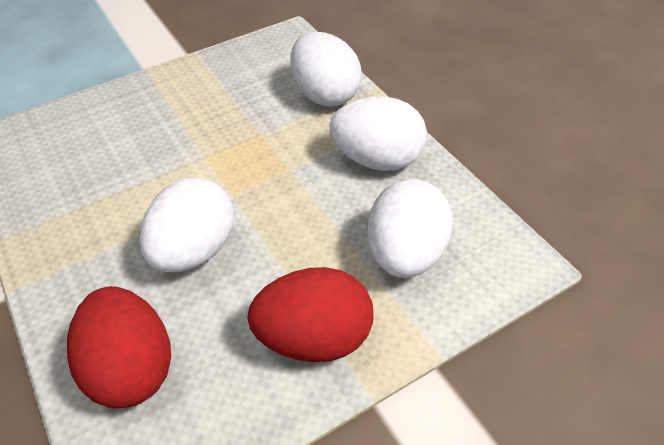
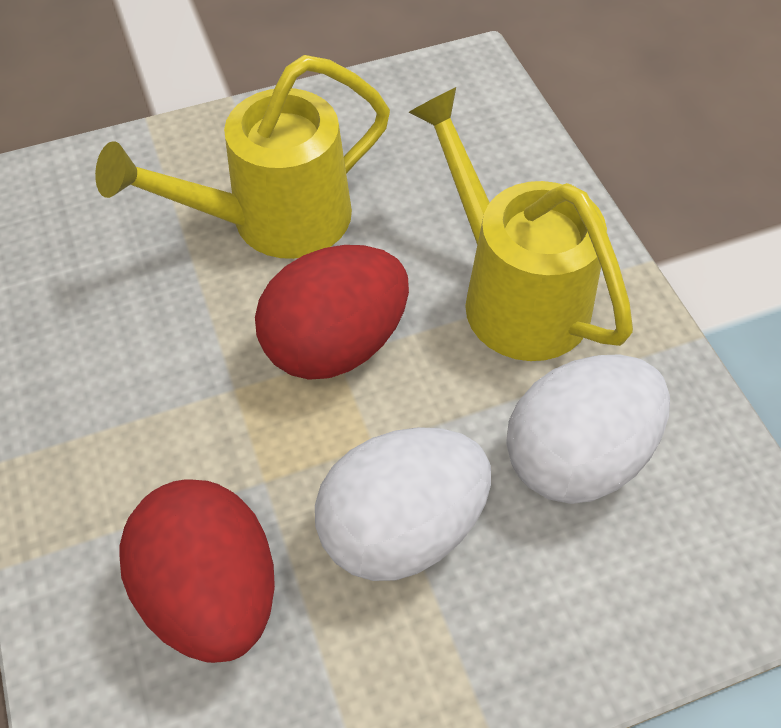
white egg: 4 -> 2
yellow watering can: 0 -> 2

